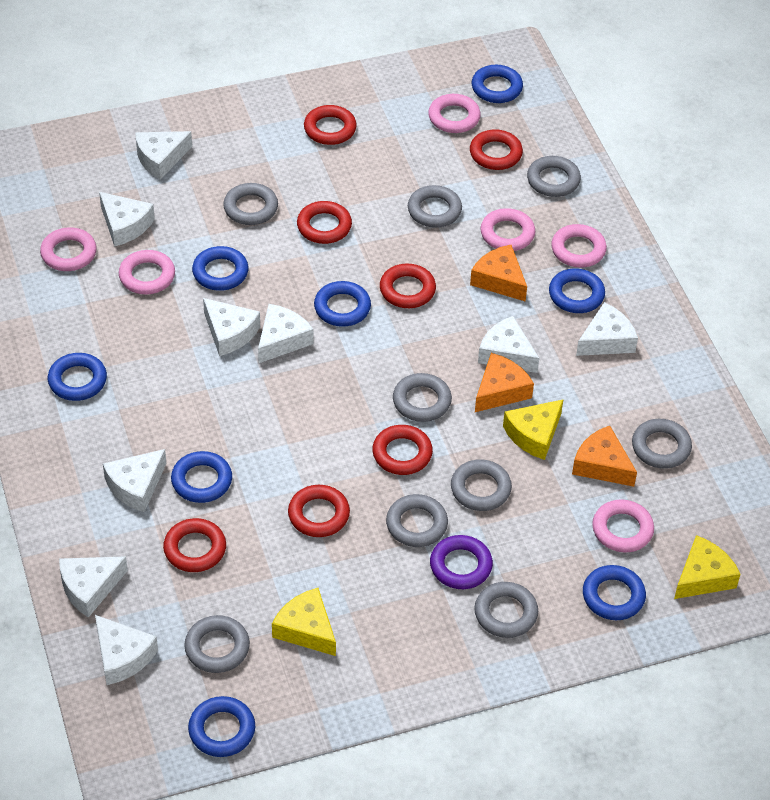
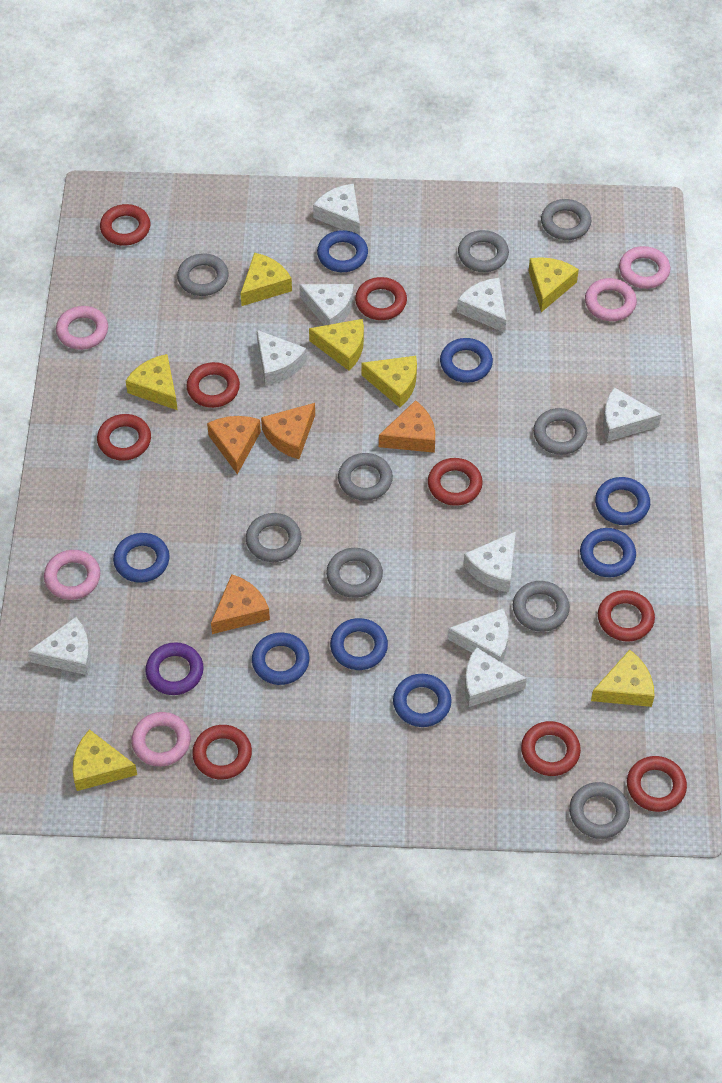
orange cheese: 3 -> 4
pink ring: 6 -> 5
red ring: 7 -> 9
yellow cheese: 3 -> 7

